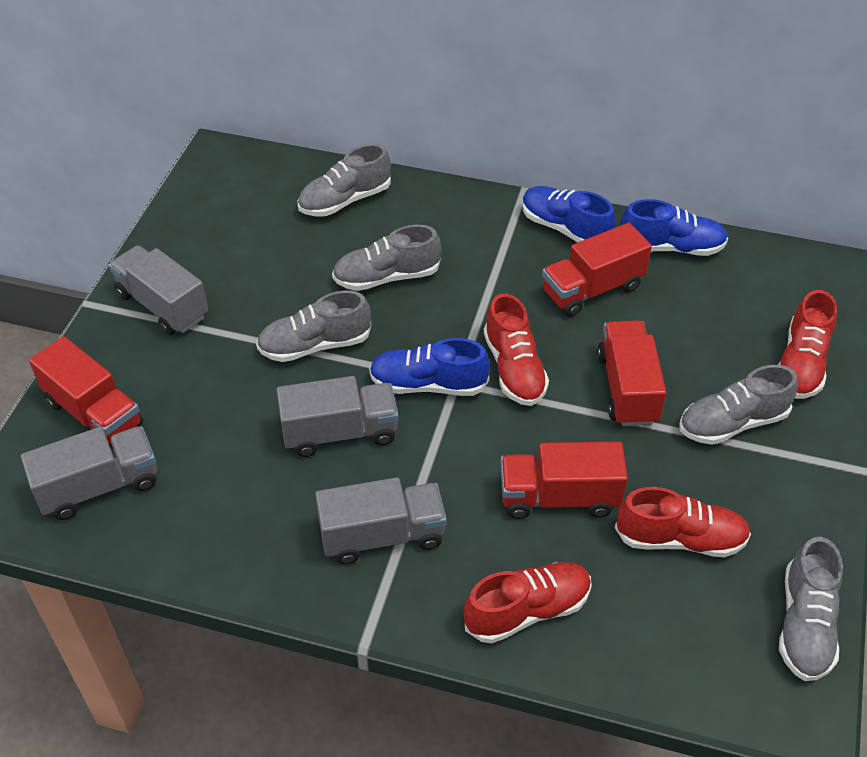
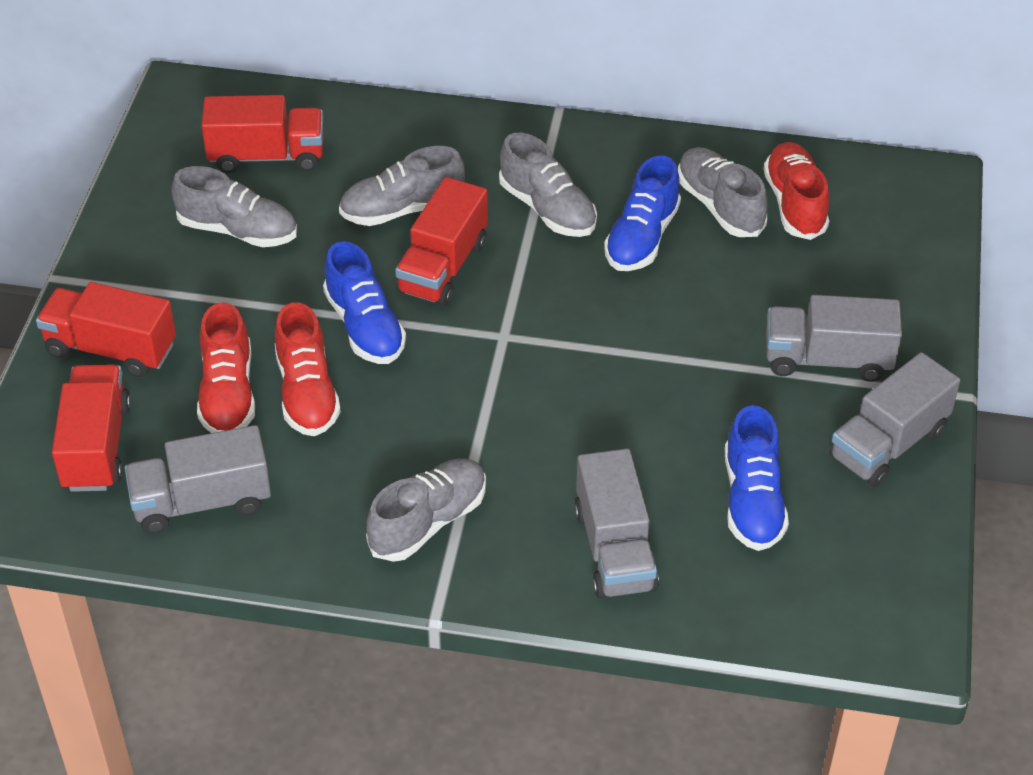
red shoe: 4 -> 3

